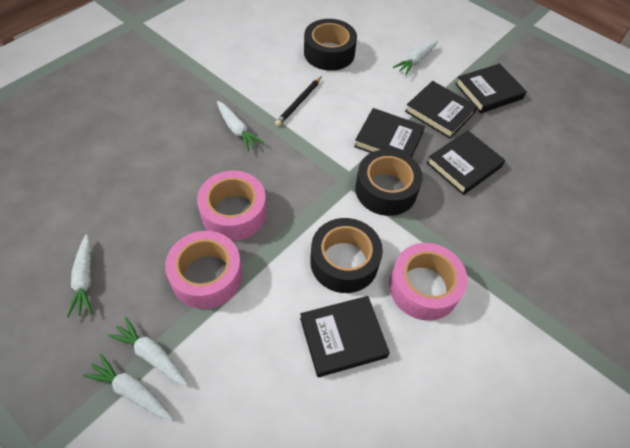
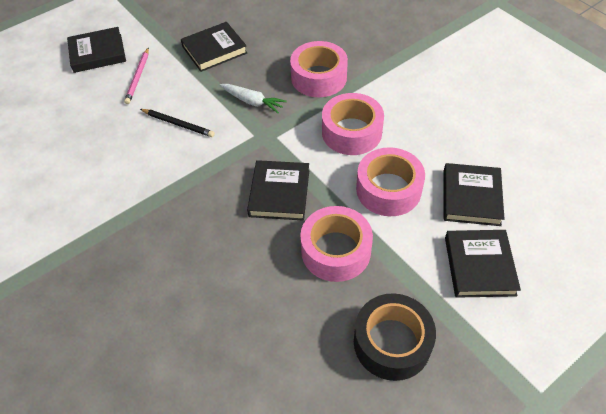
black tape: 3 -> 1
pink pencil: 0 -> 1
pink tape: 3 -> 4
white carrot: 5 -> 1

